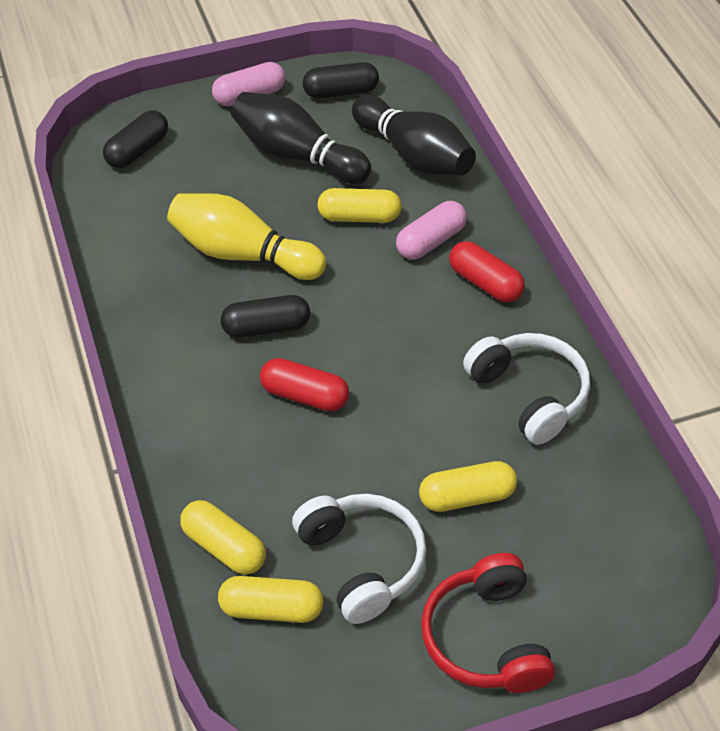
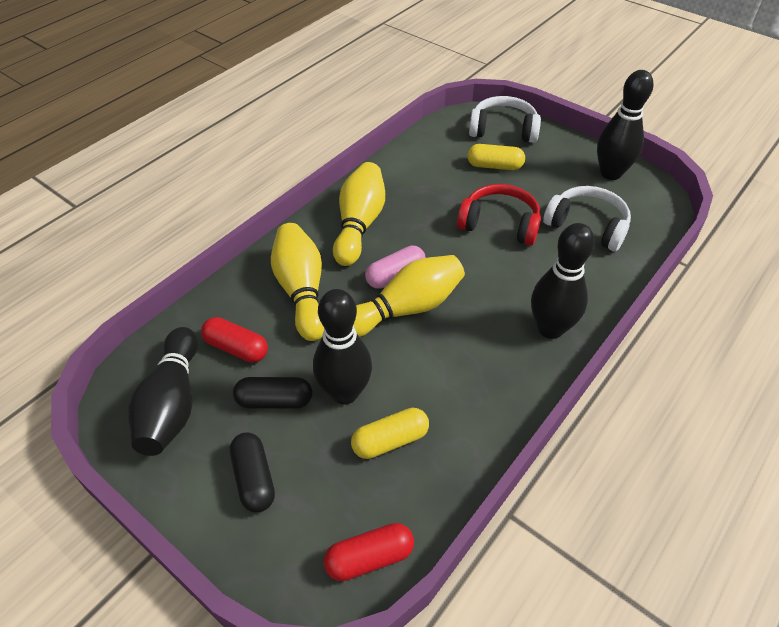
black bowling pin: 2 -> 4
black capsule: 3 -> 2
pink capsule: 2 -> 1
yellow bowling pin: 1 -> 3
yellow capsule: 4 -> 2

